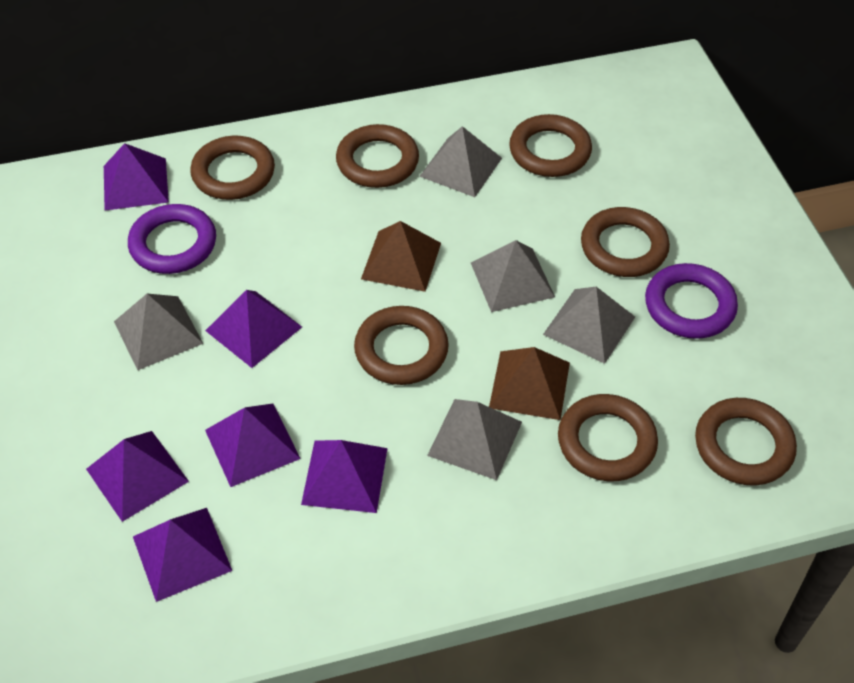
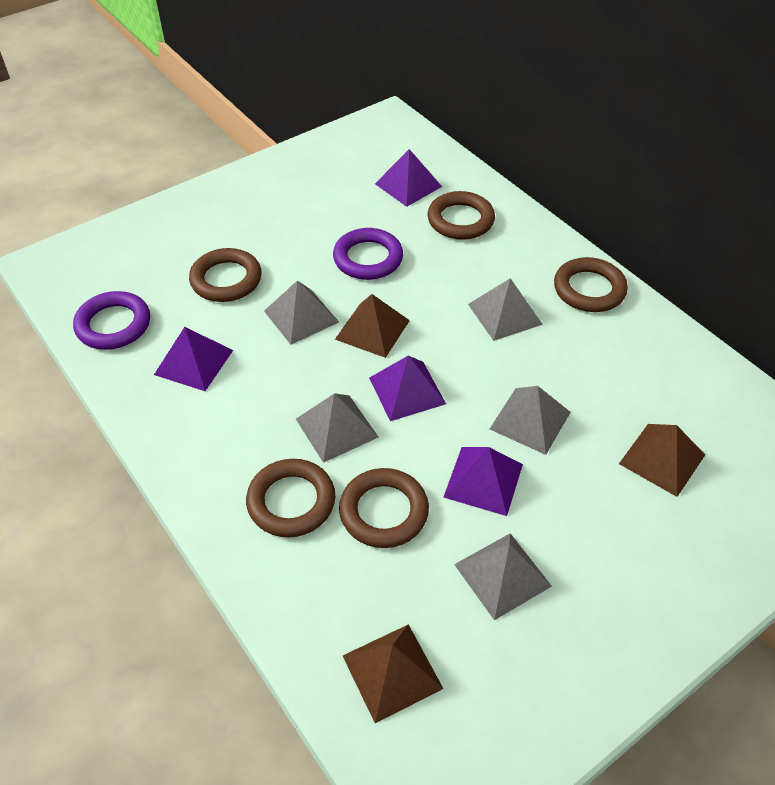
brown pyramid: 2 -> 3
brown ring: 7 -> 5
purple pyramid: 6 -> 4

